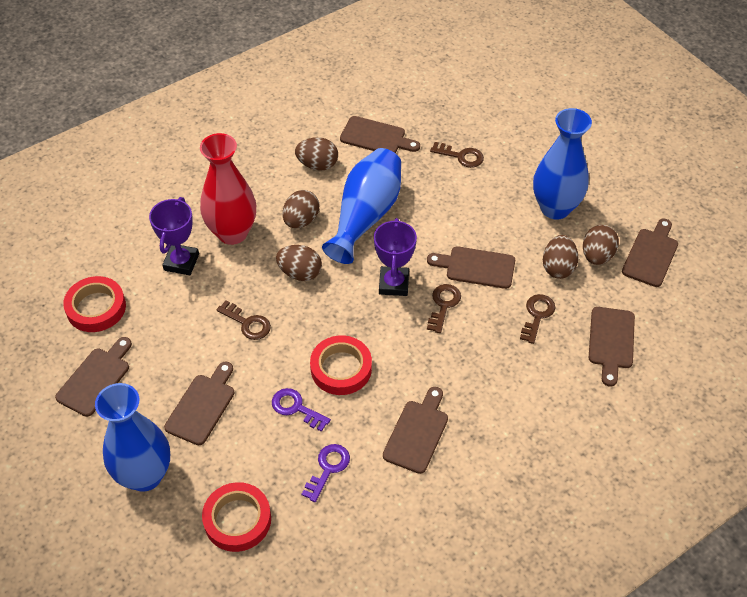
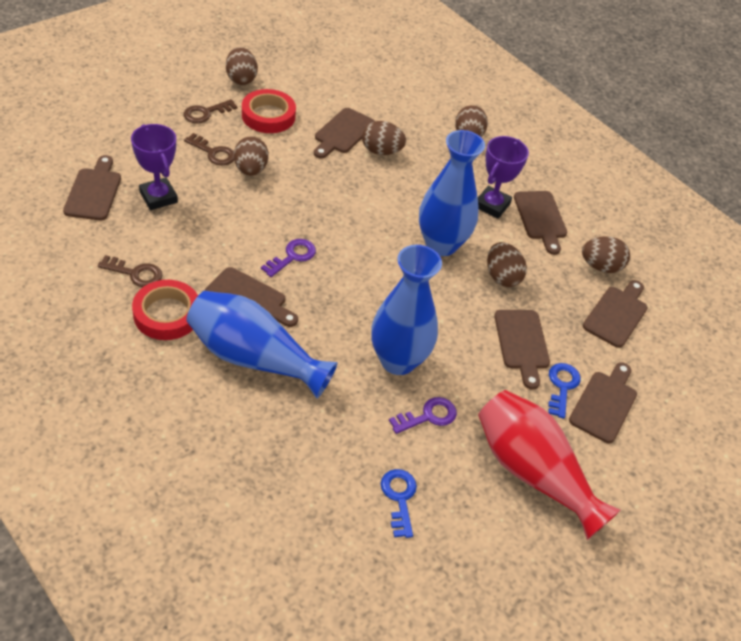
blue key: 0 -> 2
brown egg: 5 -> 6
brown key: 4 -> 3
red tape: 3 -> 2

